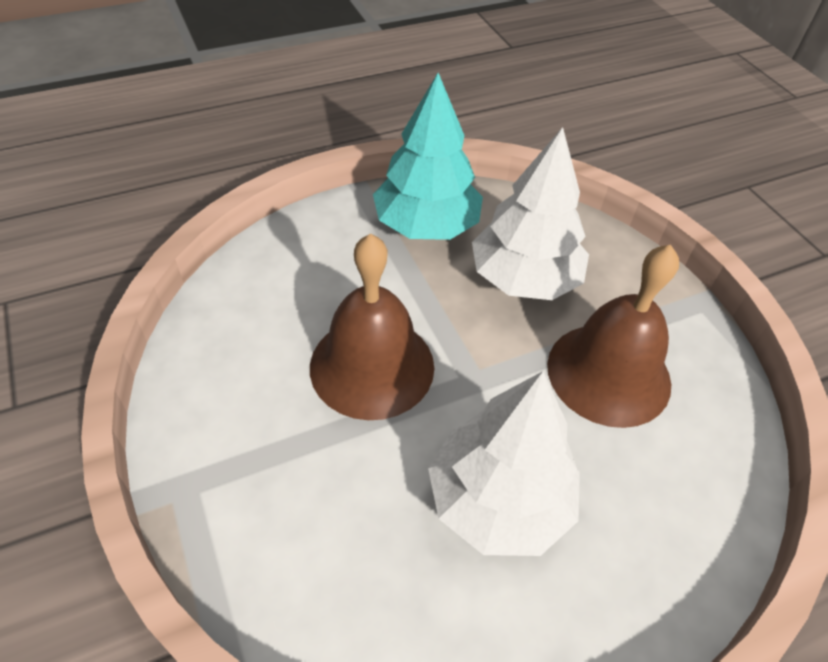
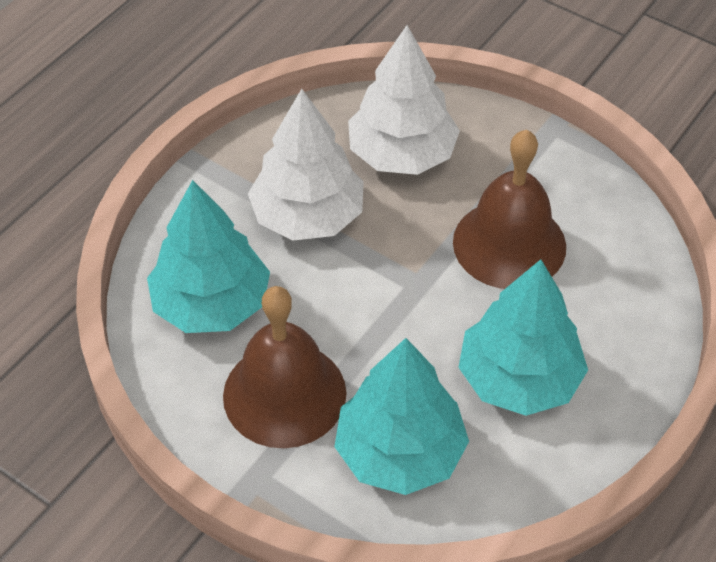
turquoise tree: 1 -> 3

